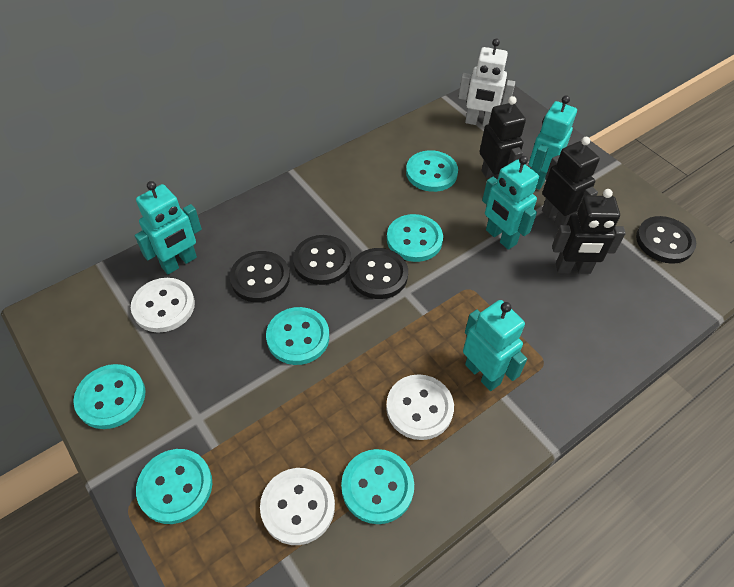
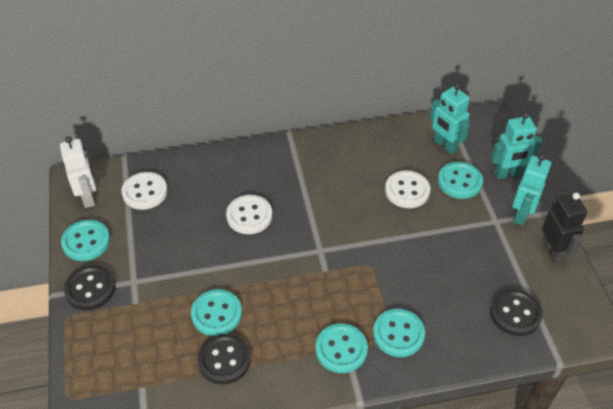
black button: 4 -> 3
black robot: 3 -> 1
turquoise button: 6 -> 5
turquoise robot: 4 -> 3

